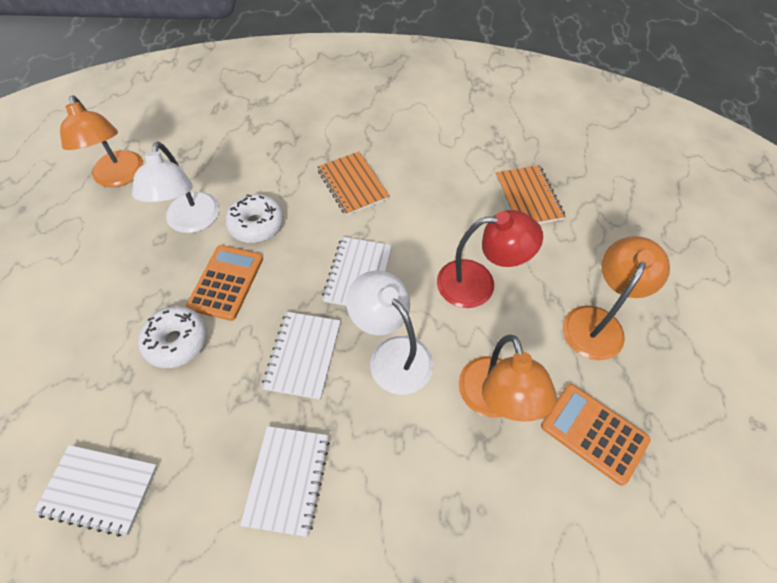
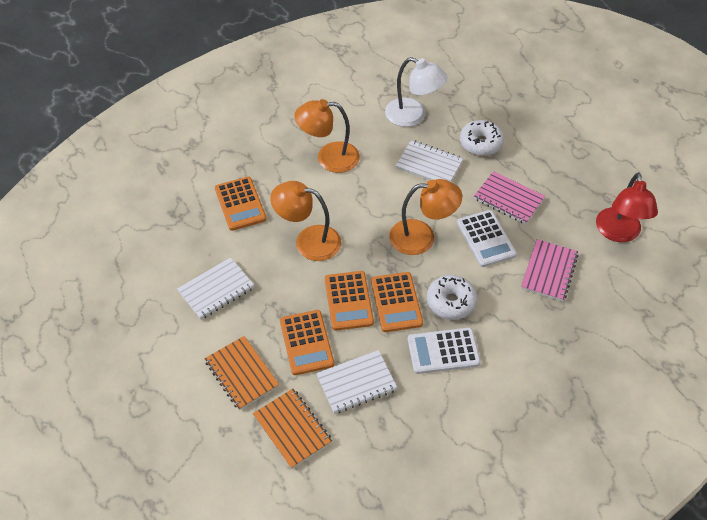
orange calculator: 2 -> 4
pink notebook: 0 -> 2
white calculator: 0 -> 2
white lamp: 2 -> 1
white notebook: 4 -> 3

